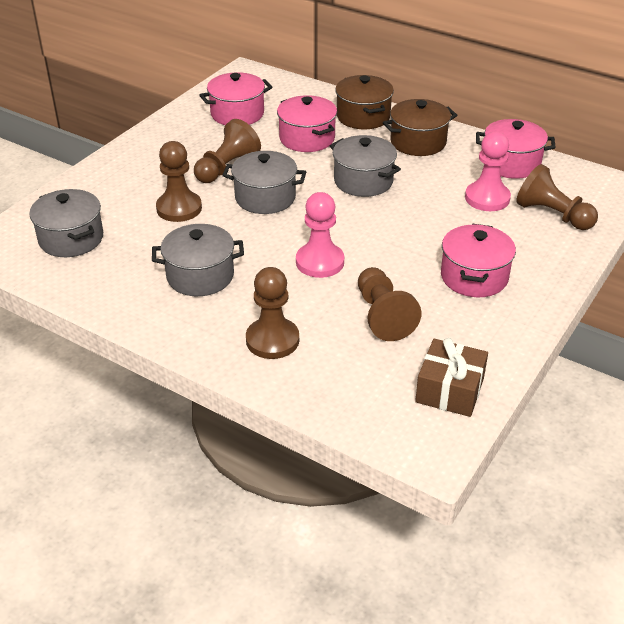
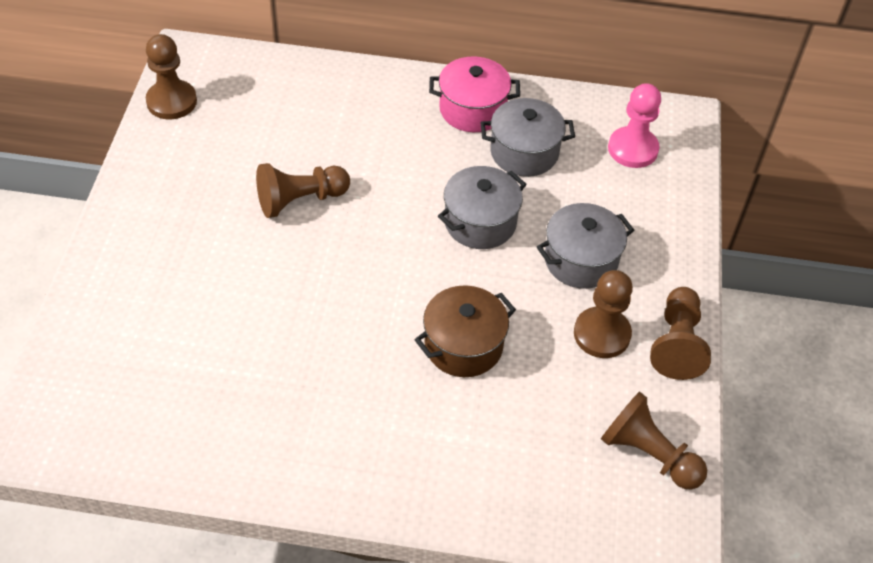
brown gift: 1 -> 0
brown pot: 2 -> 1
grey pot: 4 -> 3
pink pawn: 2 -> 1
pink pot: 4 -> 1

